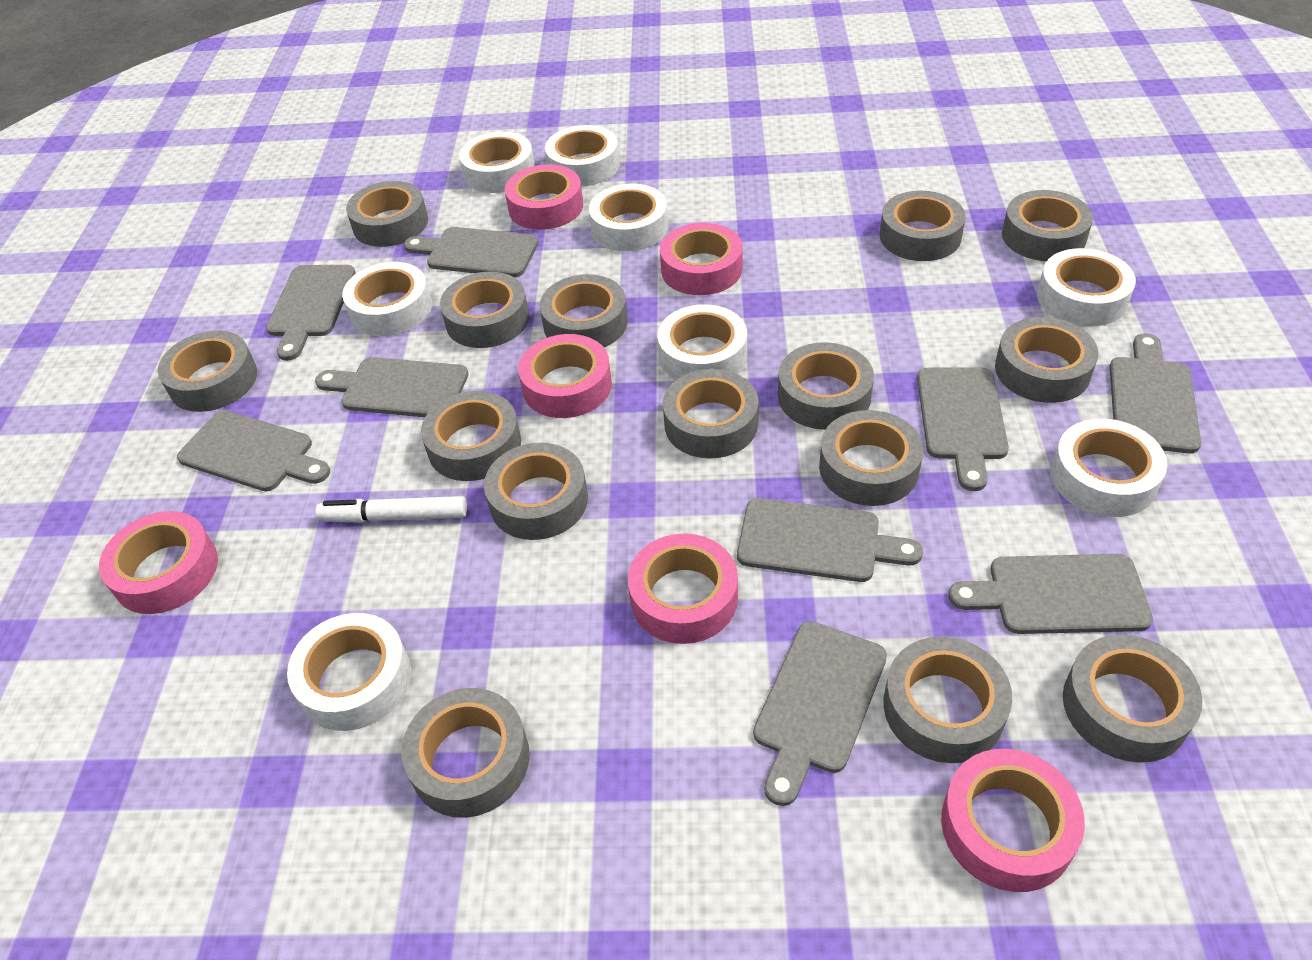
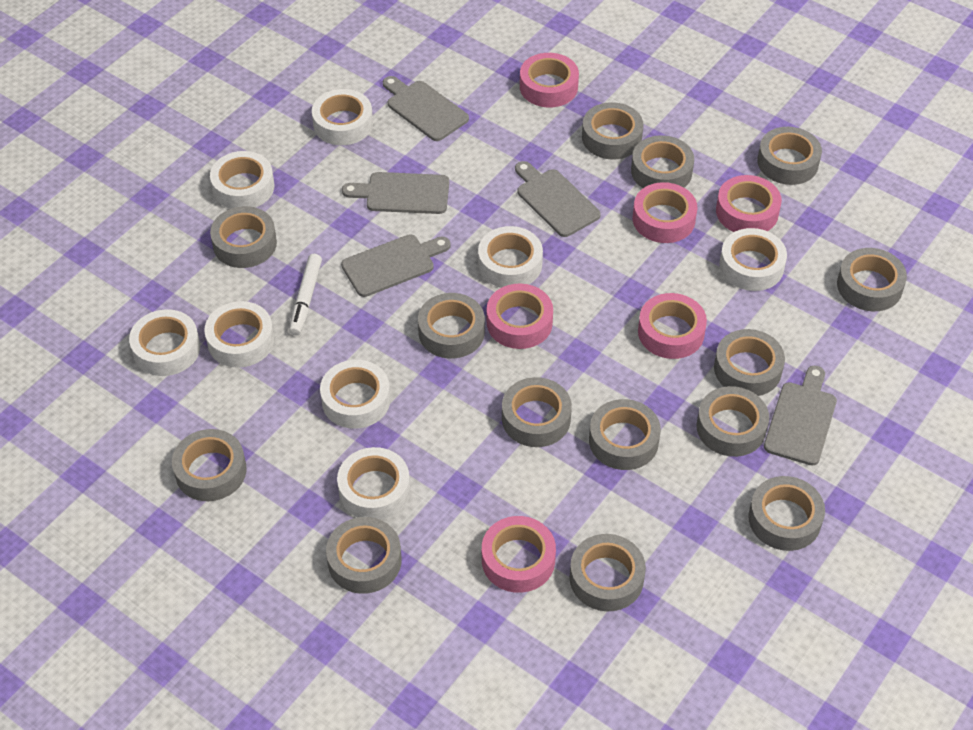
grey cutting board: 9 -> 5
grey tape: 15 -> 14

